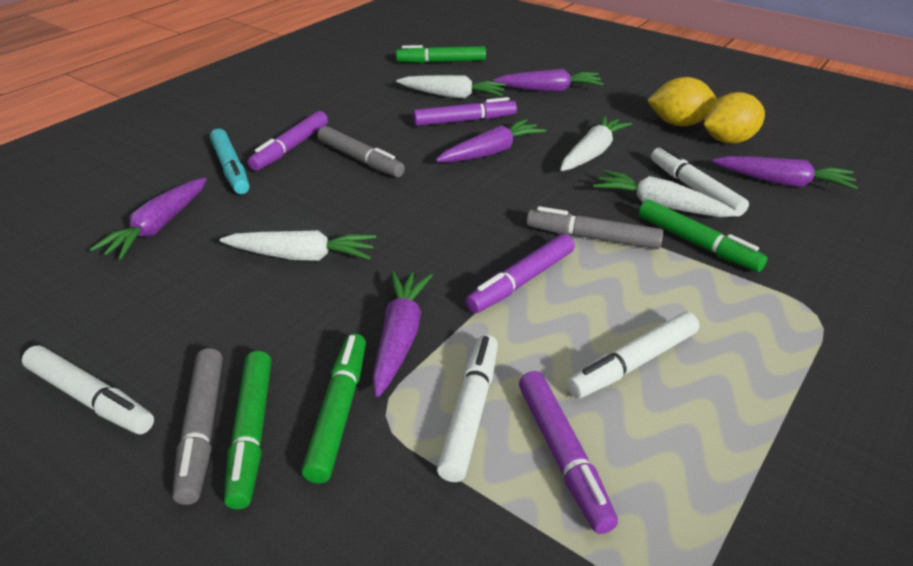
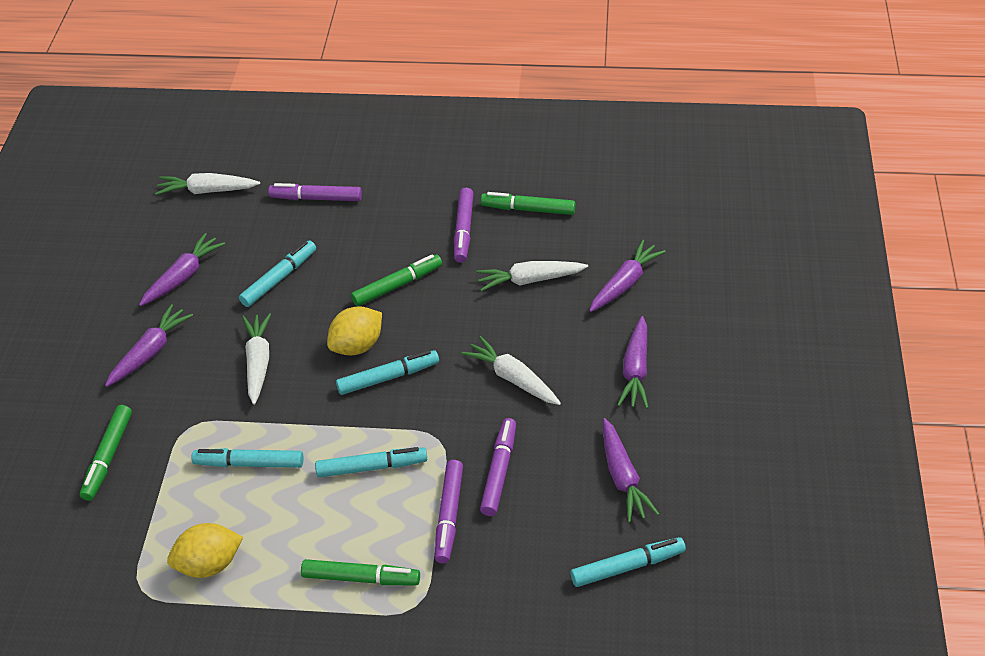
grey marker: 3 -> 0
turquoise marker: 1 -> 5
white marker: 4 -> 0

